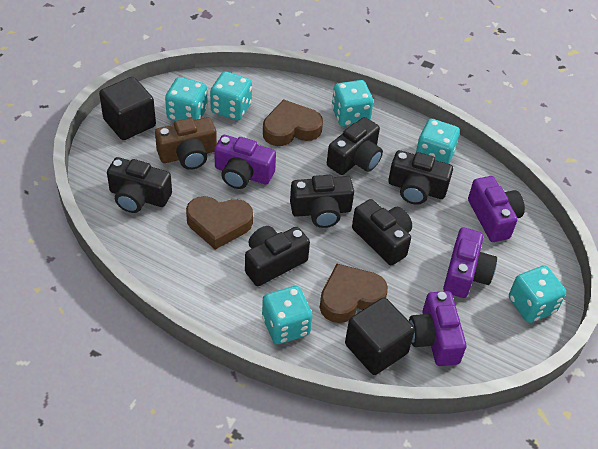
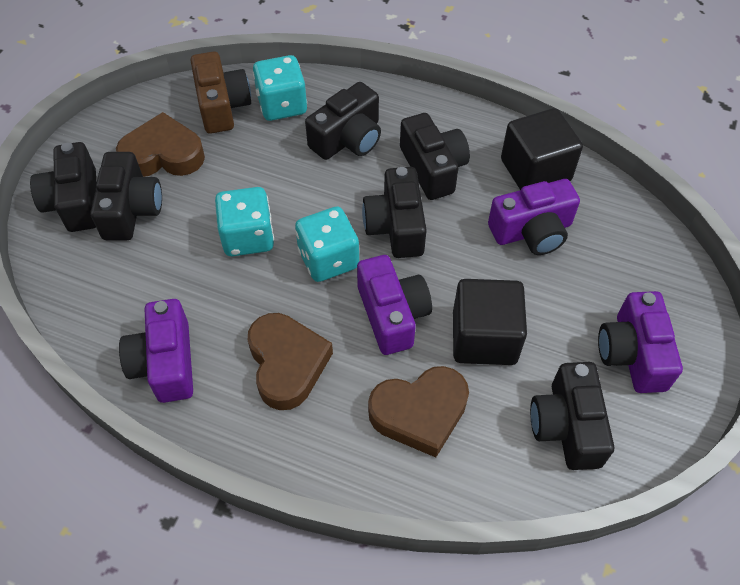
turquoise dice: 6 -> 3

